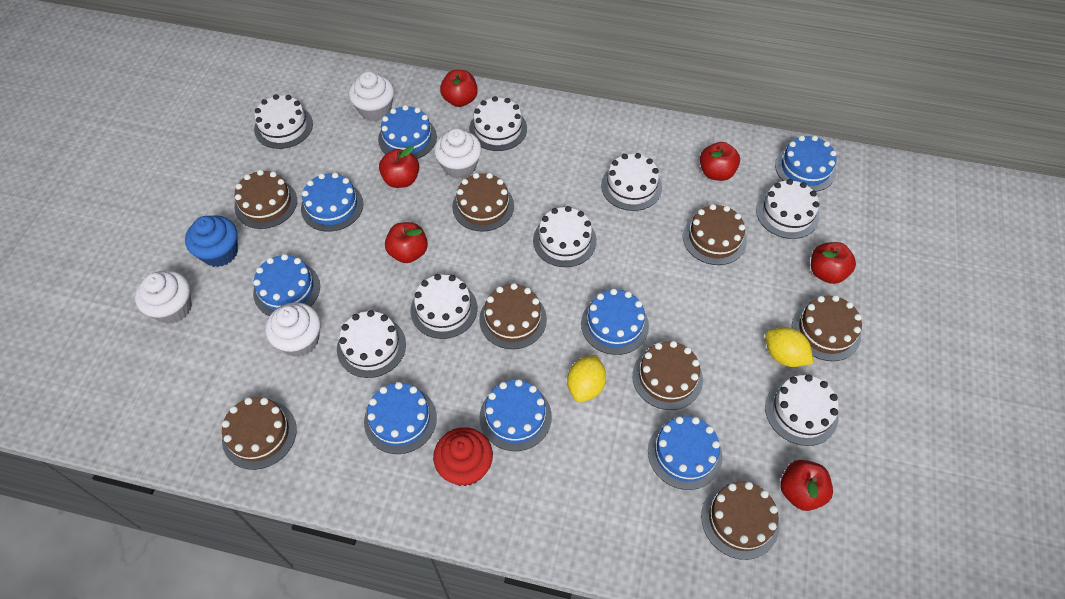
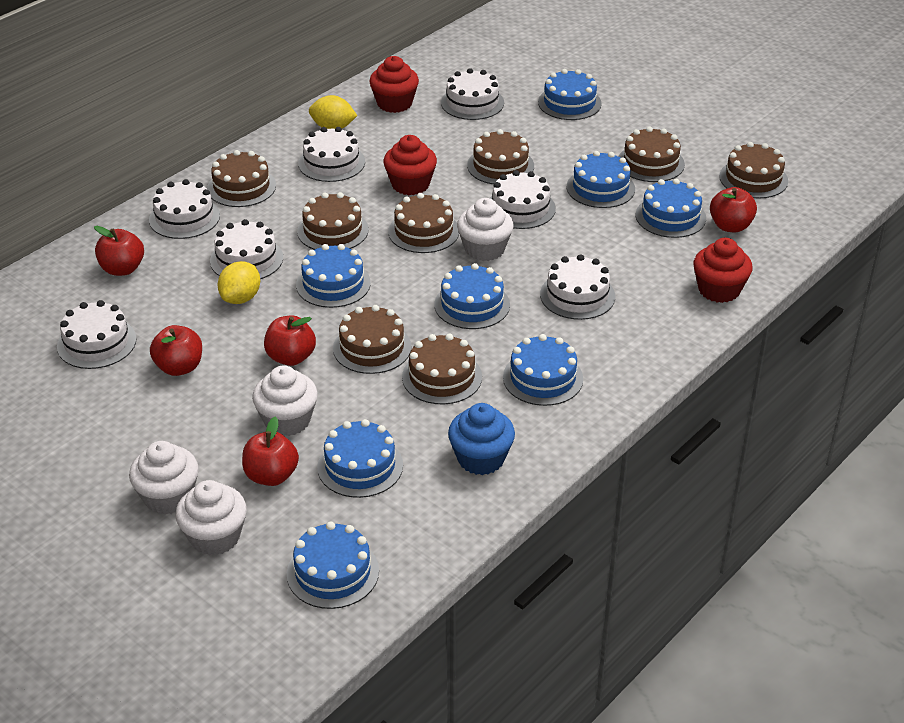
red apple: 6 -> 5
red cupcake: 1 -> 3
white cake: 8 -> 7

